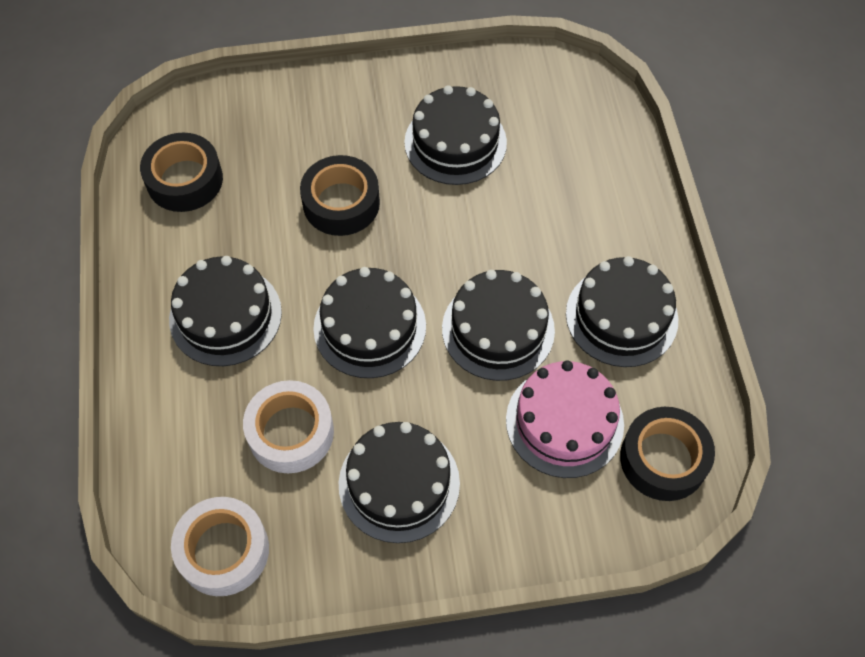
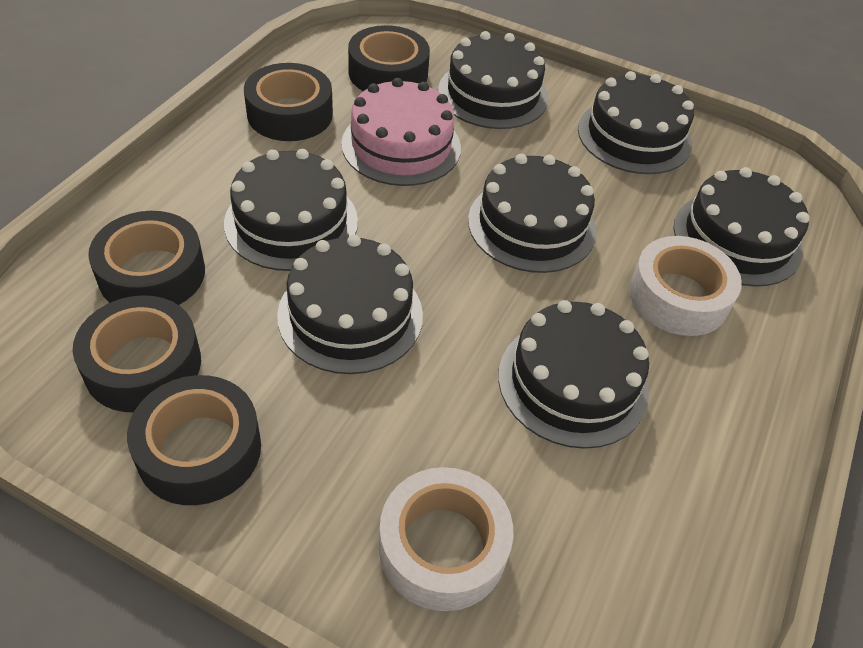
black cake: 6 -> 7
black tape: 3 -> 5

